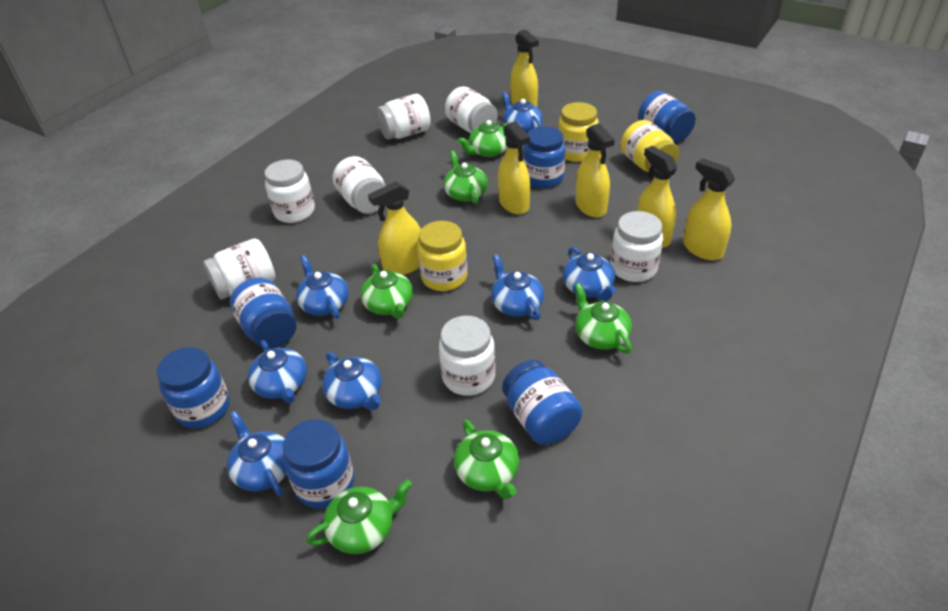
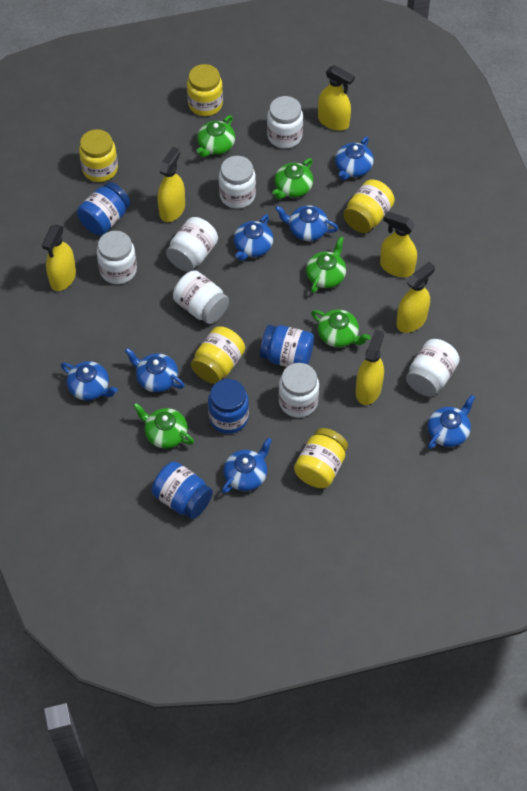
blue jar: 6 -> 4
green teapot: 6 -> 5
yellow jar: 3 -> 5

